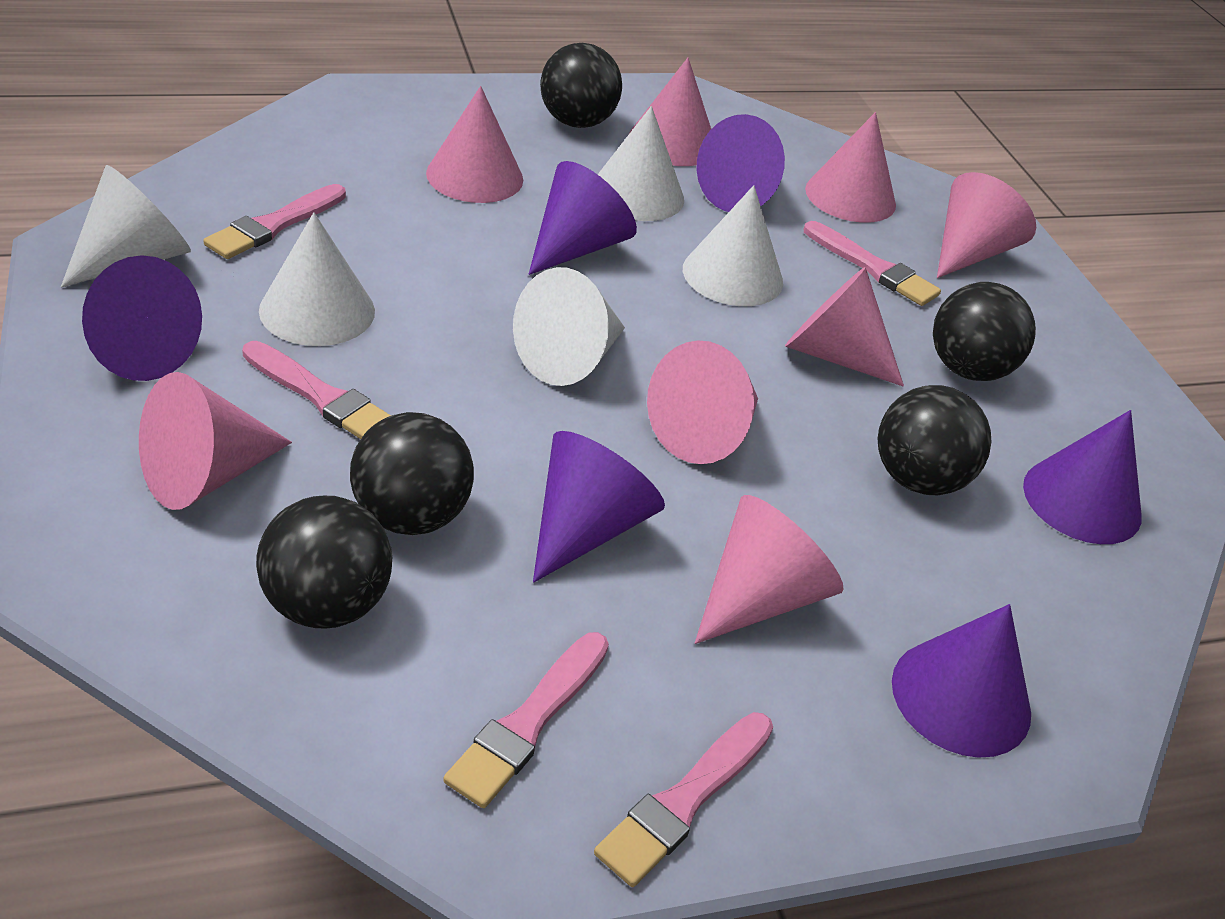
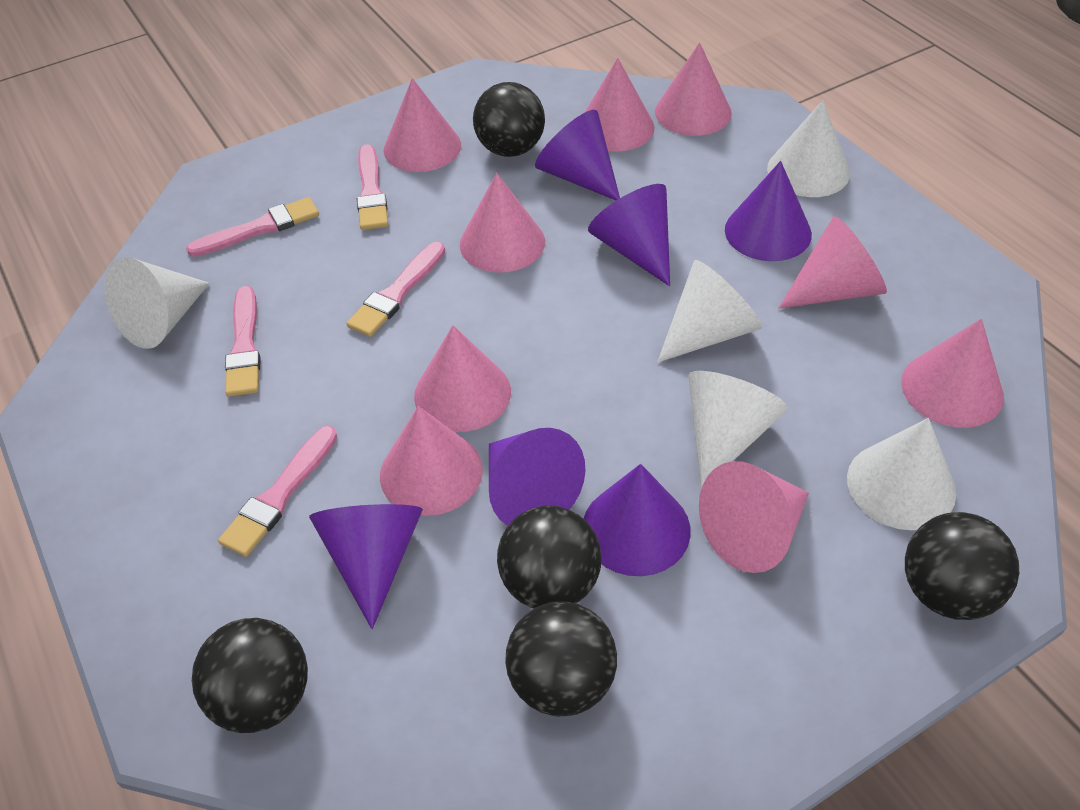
pink cone: 8 -> 9

